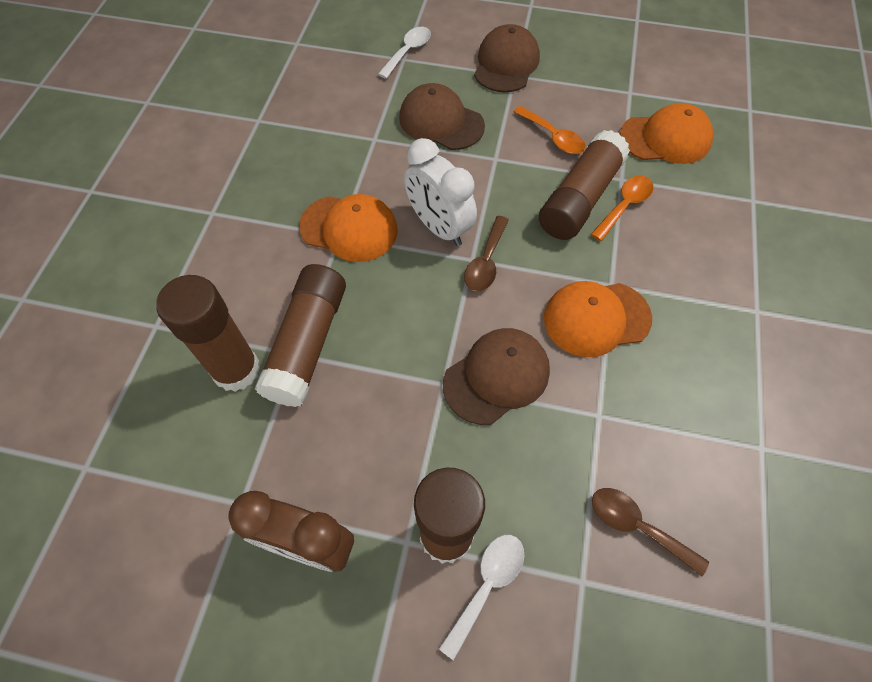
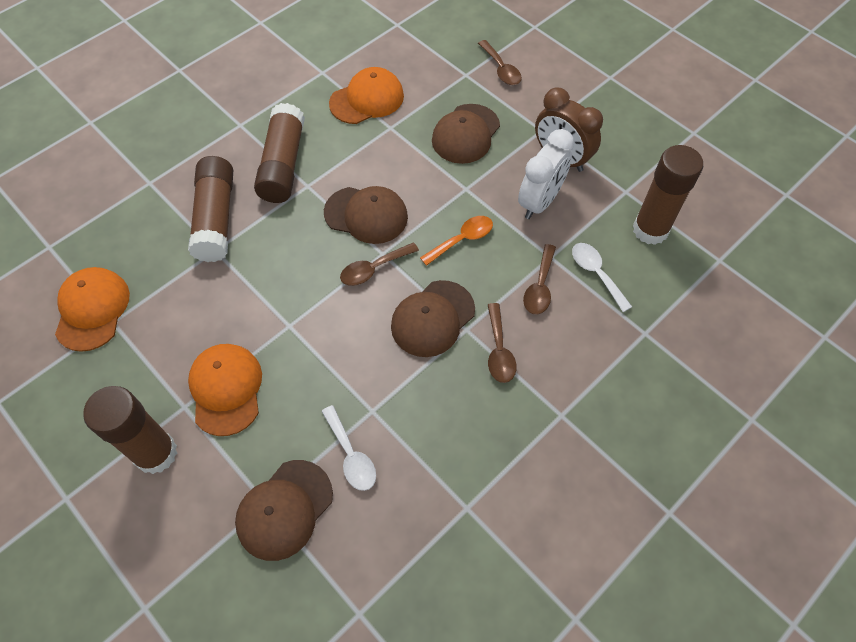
brown cap: 3 -> 4
brown spoon: 2 -> 4
orange spoon: 2 -> 1

